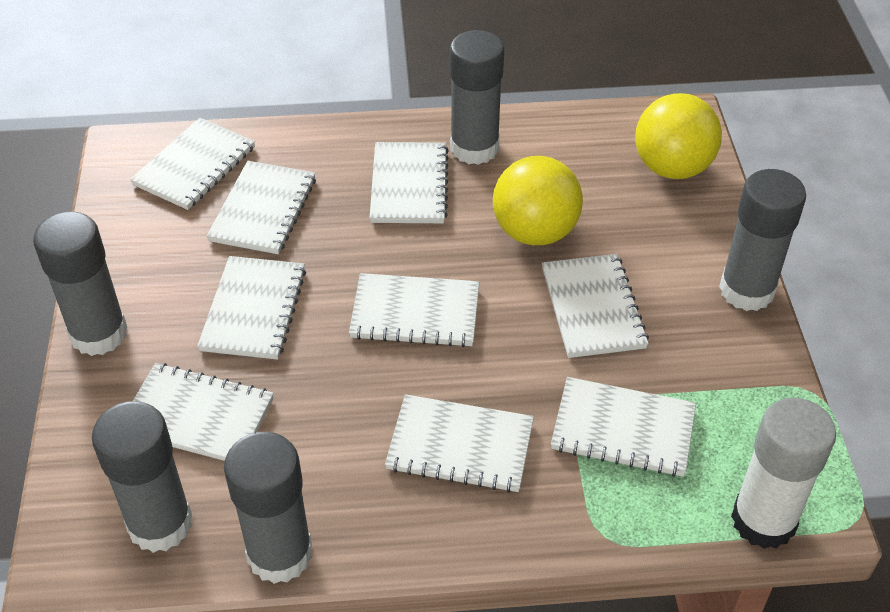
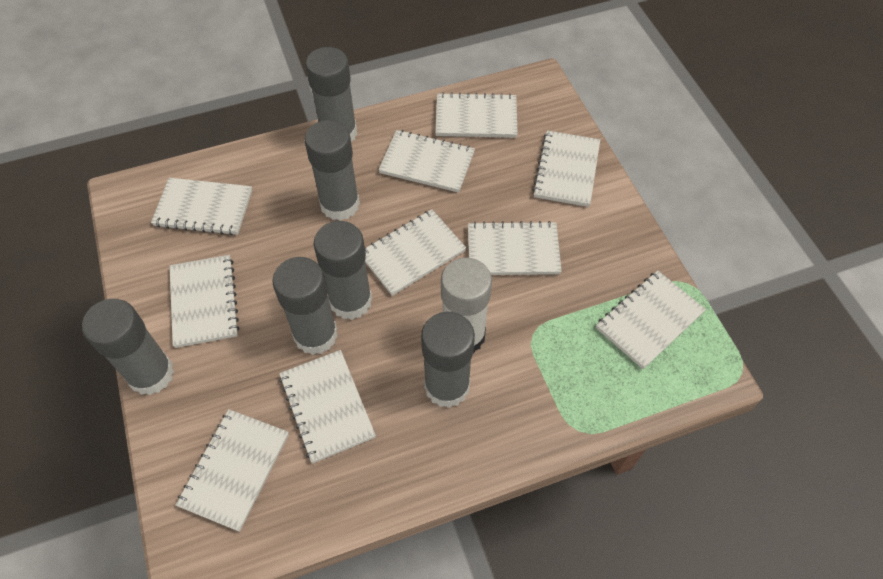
grey glue stick: 5 -> 6
white notebook: 9 -> 10
yellow ball: 2 -> 0

